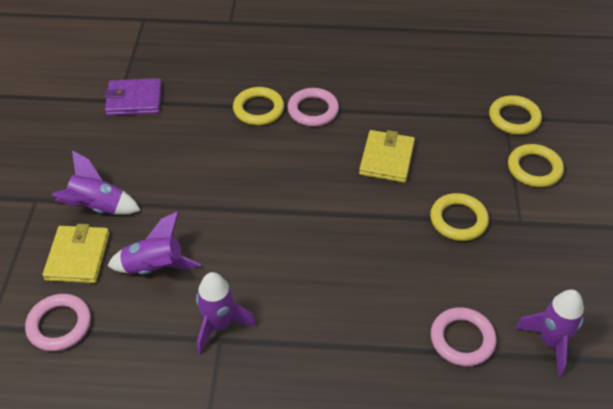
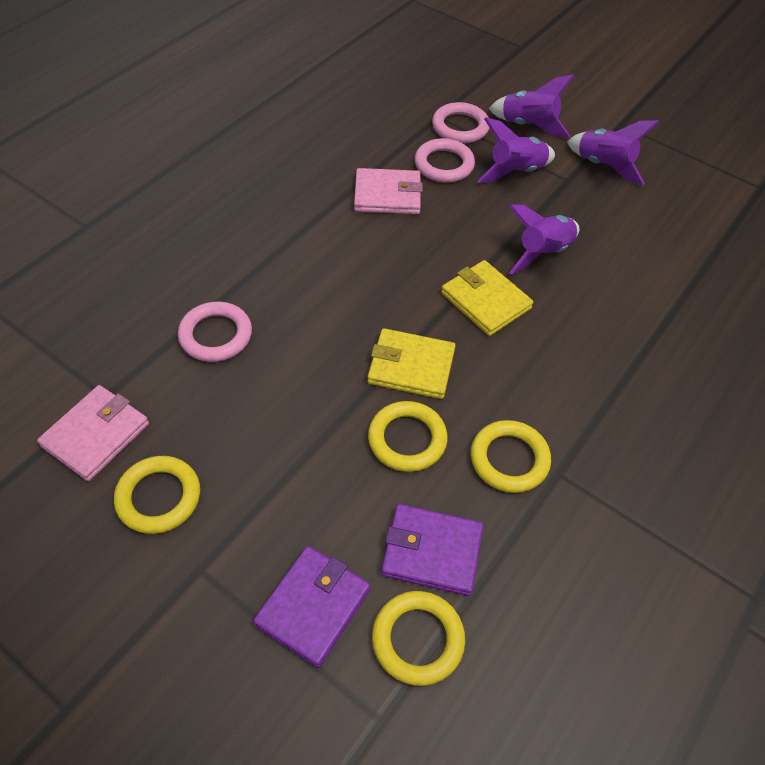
pink wallet: 0 -> 2
purple wallet: 1 -> 2

